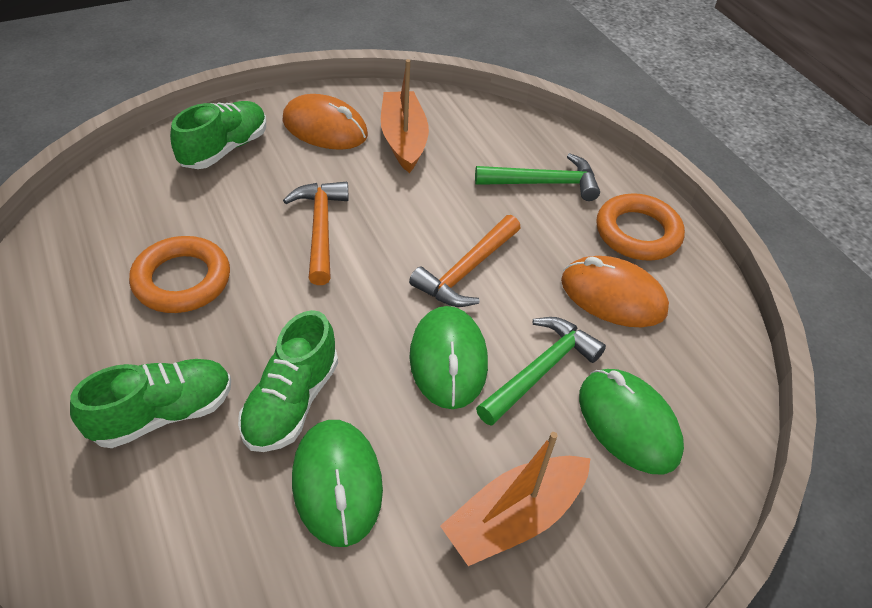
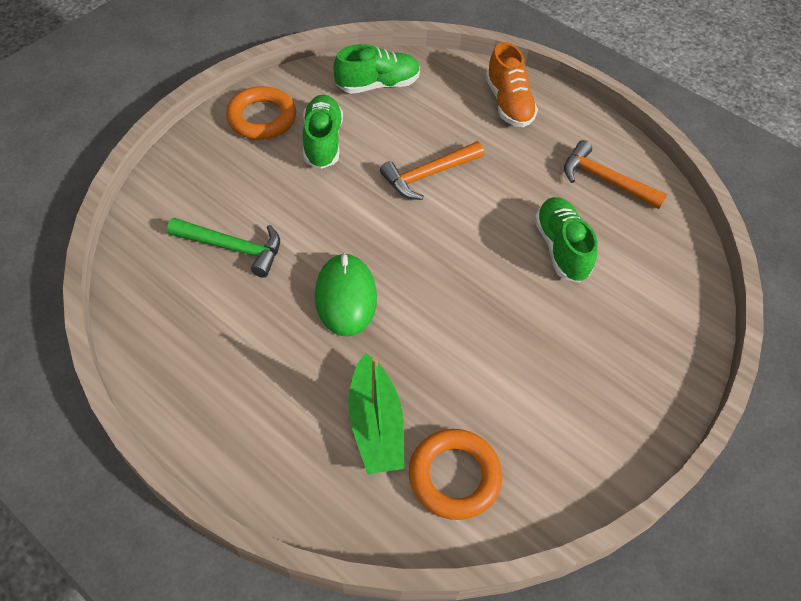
green boat: 0 -> 1
green hammer: 2 -> 1
green mouse: 3 -> 1
orange boat: 2 -> 0
orange mouse: 2 -> 0
orange shoe: 0 -> 1

